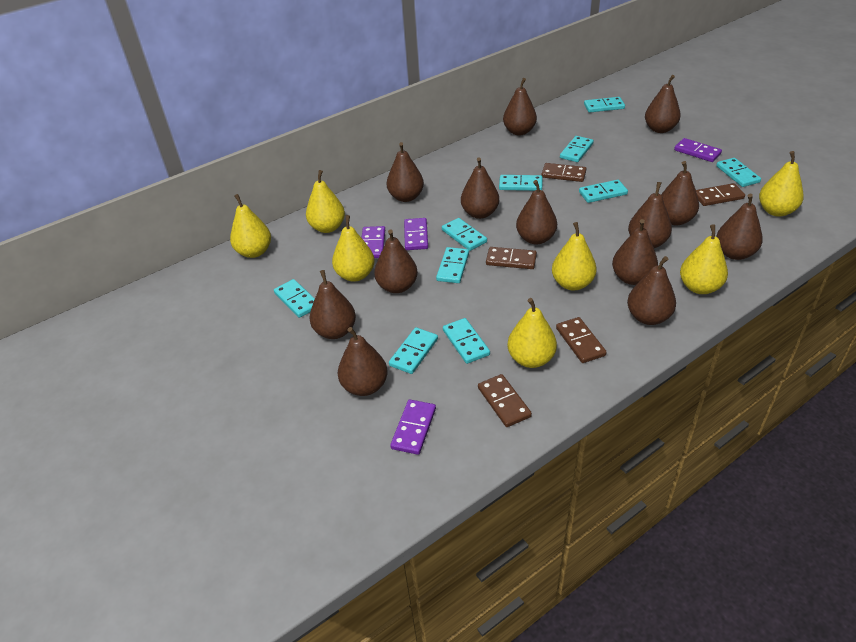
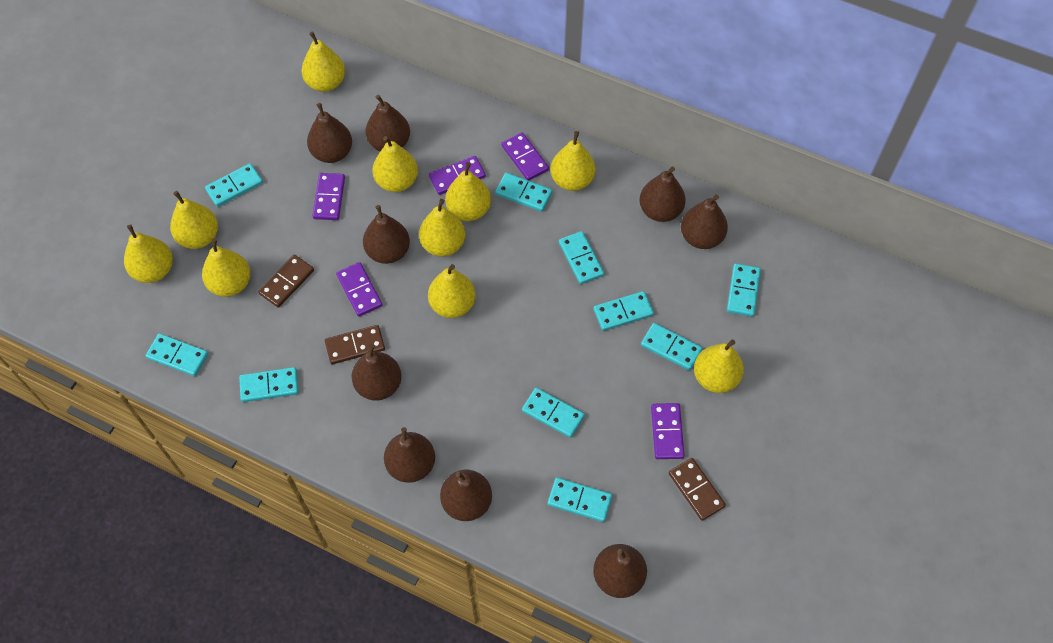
brown domino: 5 -> 3
brown pear: 13 -> 9
purple domino: 4 -> 5
yellow pear: 7 -> 10

